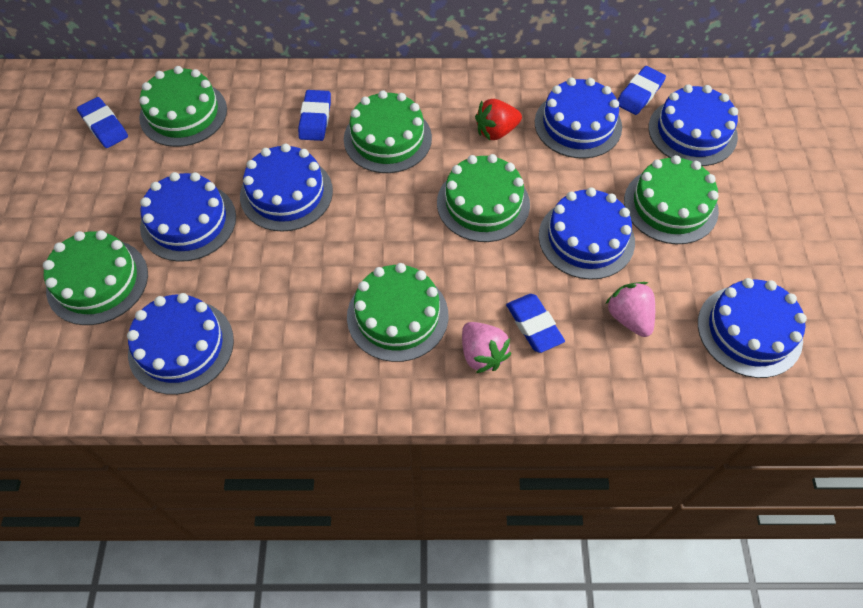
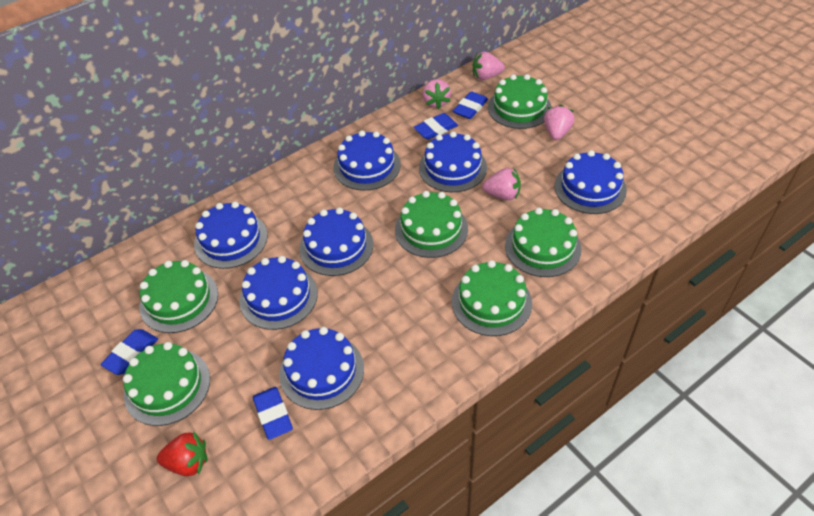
pink strawberry: 2 -> 4

